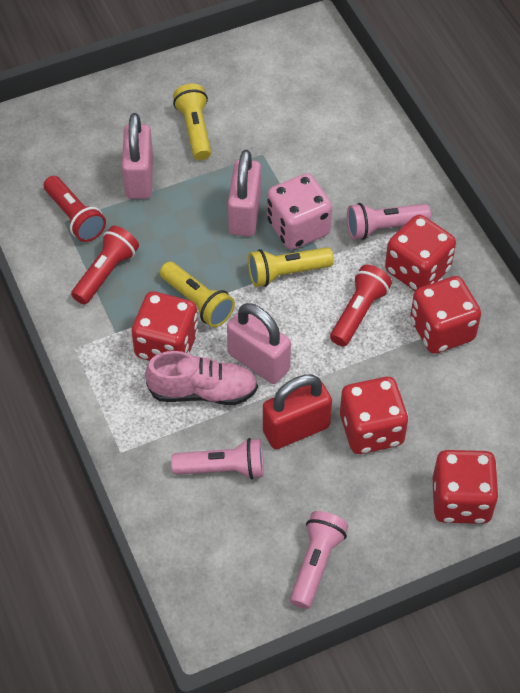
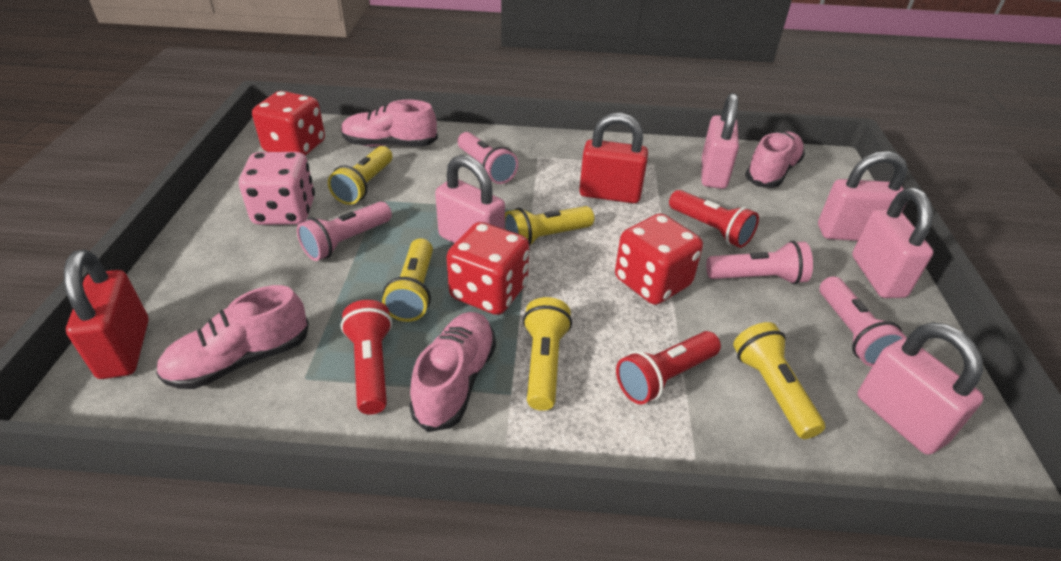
pink flashlight: 3 -> 4
pink padlock: 3 -> 5
pink shoe: 1 -> 4
red dice: 5 -> 3
red padlock: 1 -> 2
yellow flashlight: 3 -> 5

